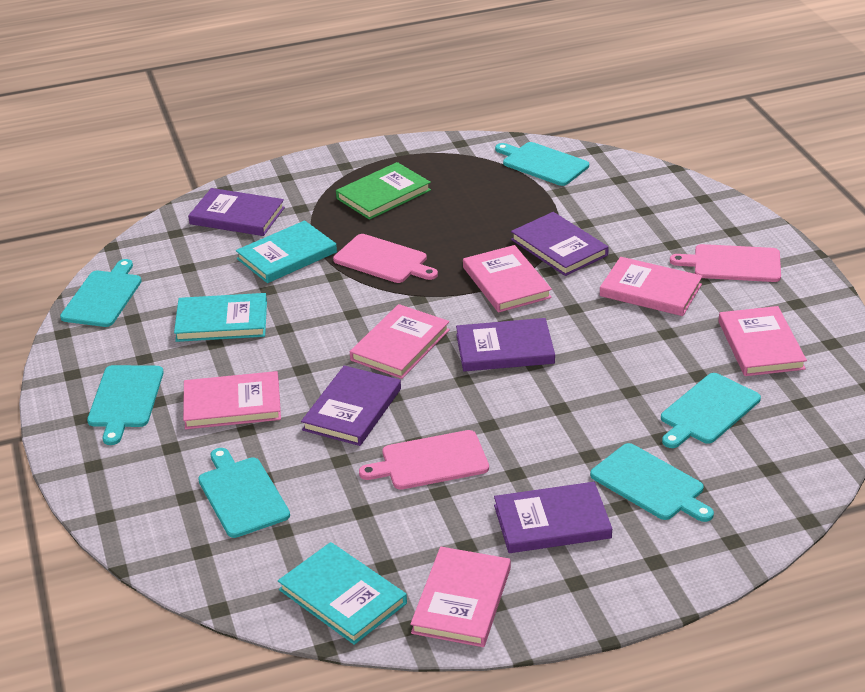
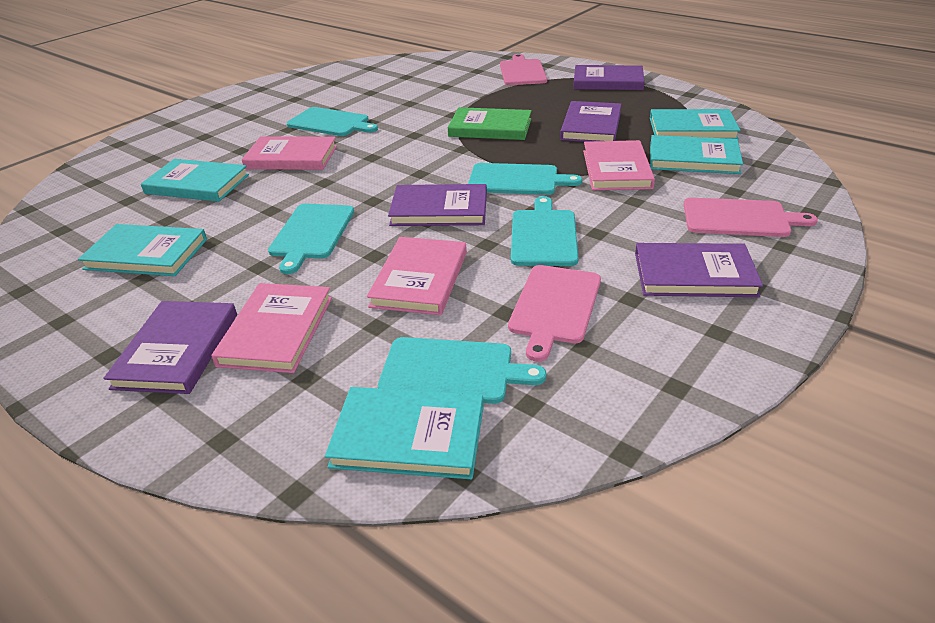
pink book: 6 -> 4
turquoise book: 3 -> 5
turquoise cutting board: 6 -> 5

